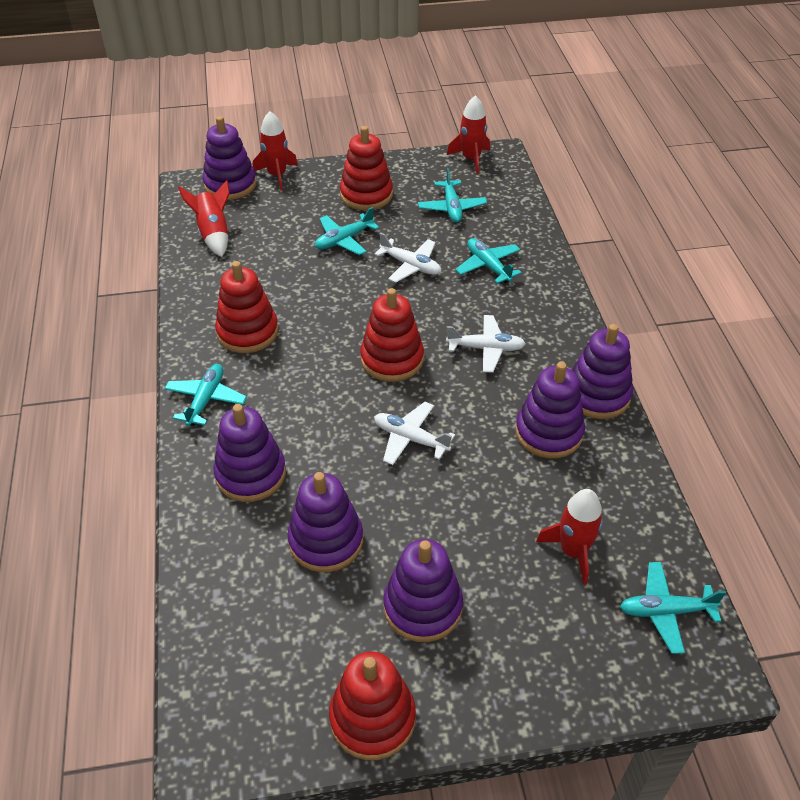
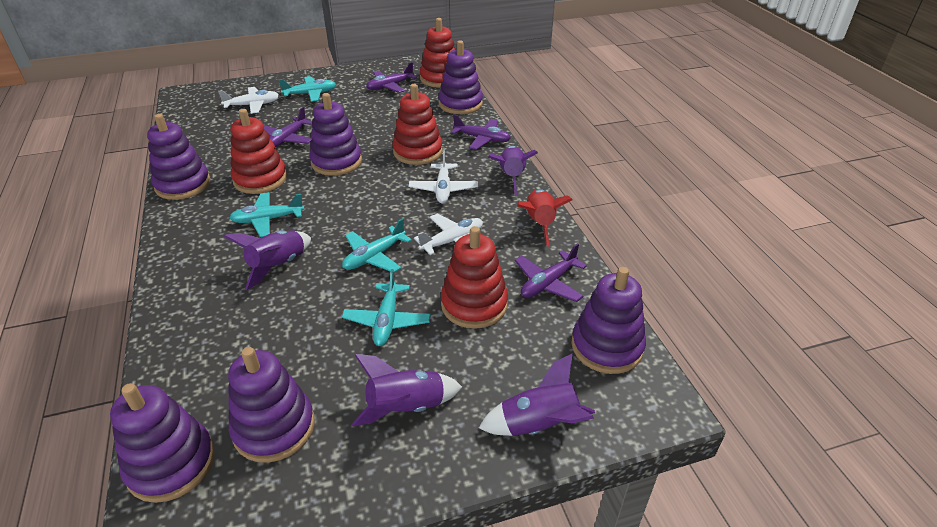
purple plane: 0 -> 4
purple rocket: 0 -> 4
red rocket: 4 -> 1
turquoise plane: 5 -> 4

